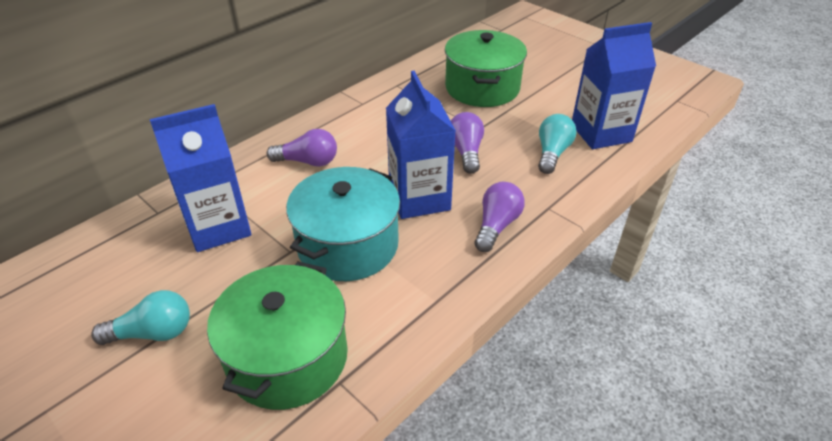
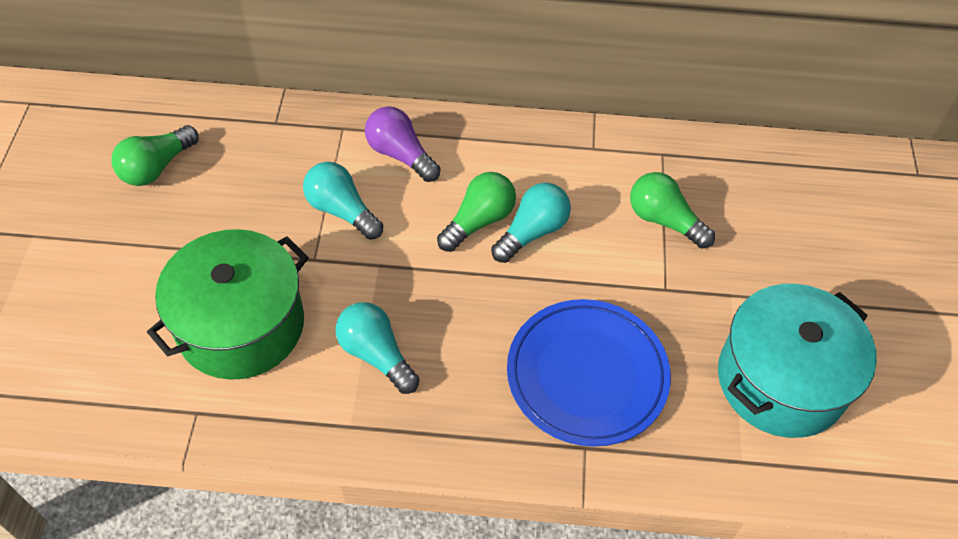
blue carton: 3 -> 0
blue plate: 0 -> 1
green light bulb: 0 -> 3
green pot: 2 -> 1
purple light bulb: 3 -> 1
turquoise light bulb: 2 -> 3

